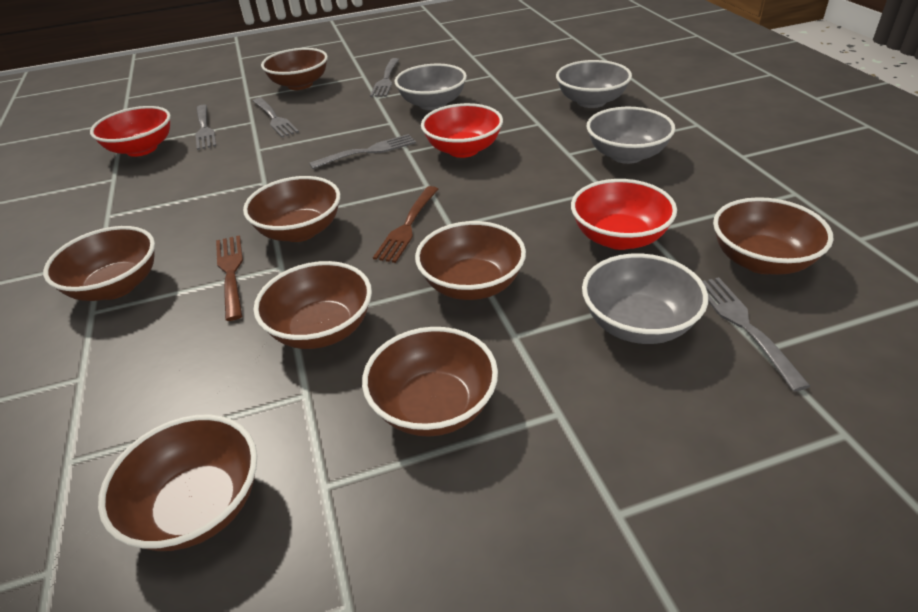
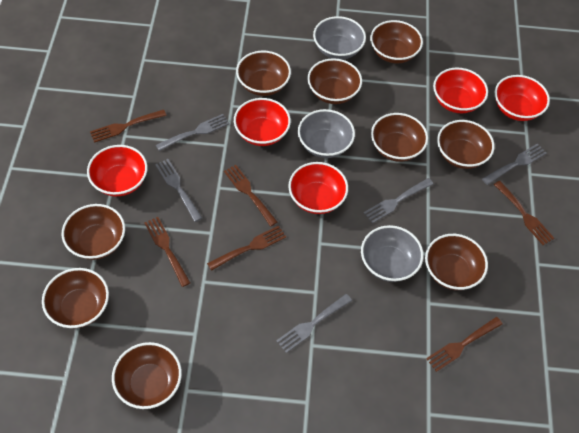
brown bowl: 8 -> 9
brown fork: 2 -> 6
grey bowl: 4 -> 3
red bowl: 3 -> 5

